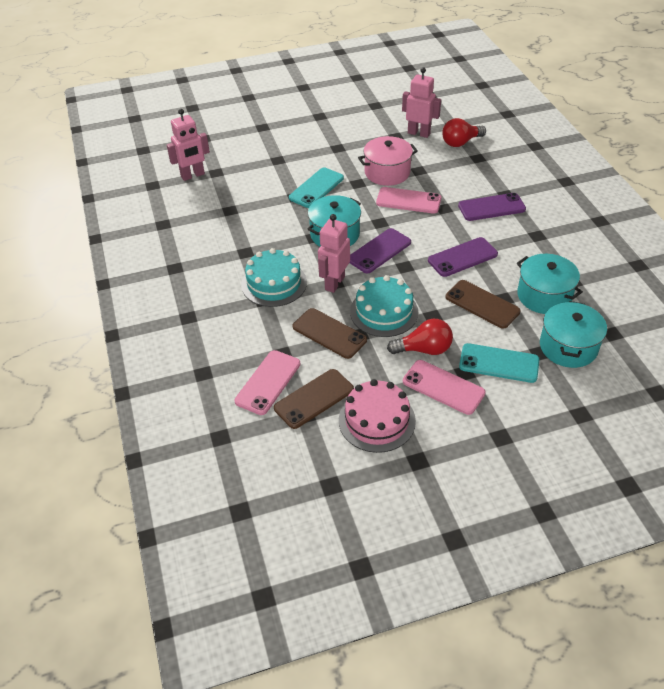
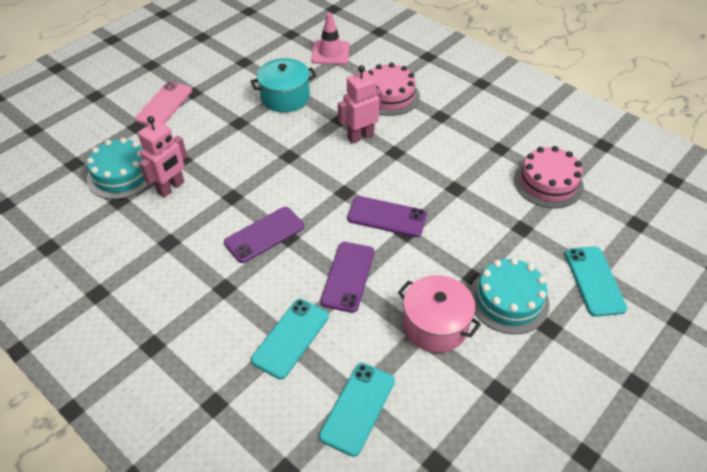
brown phone: 3 -> 0
pink cake: 1 -> 2
pink phone: 3 -> 1
pink robot: 3 -> 2
pink traffic cone: 0 -> 1
red light bulb: 2 -> 0
turquoise phone: 2 -> 3
turquoise pot: 3 -> 1

